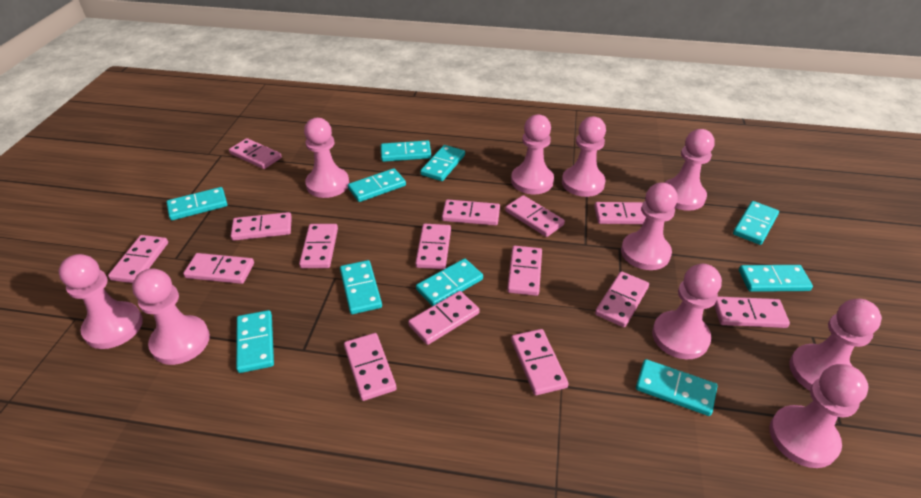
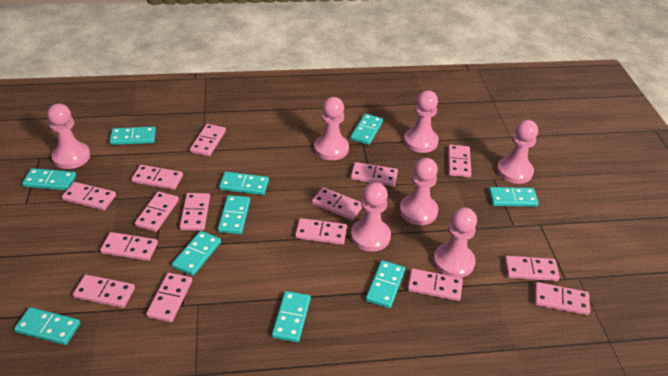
pink pawn: 10 -> 7

